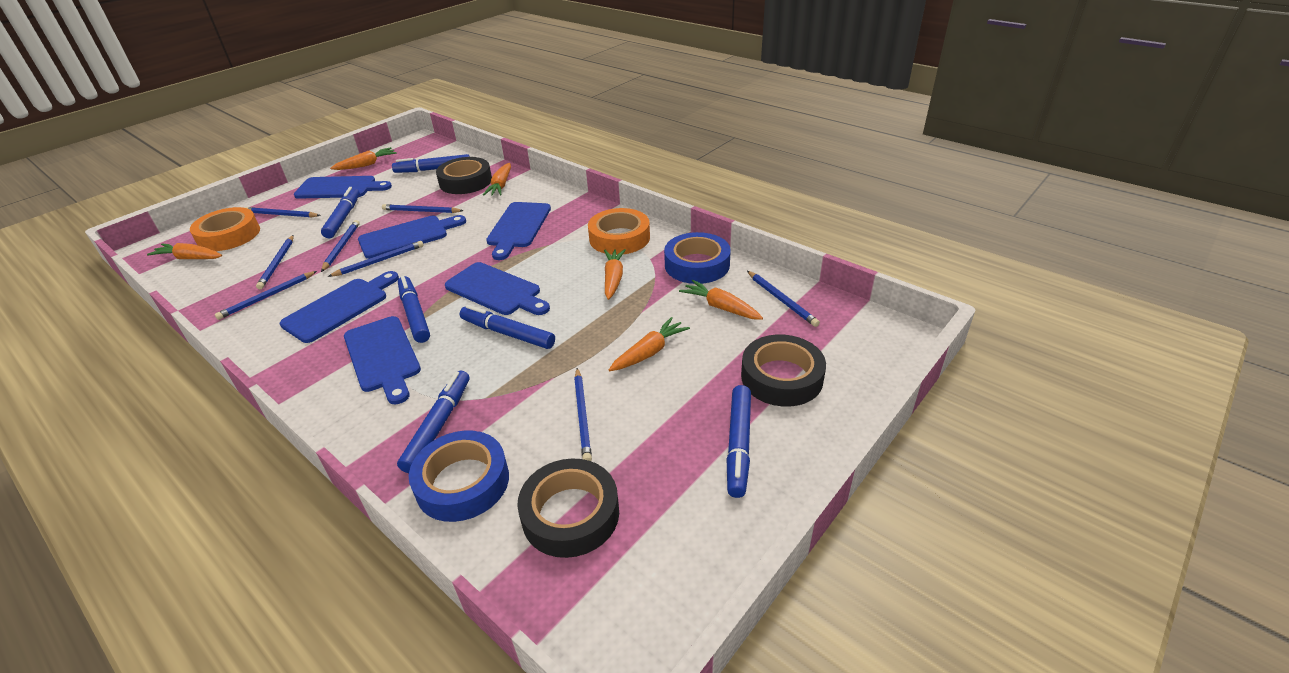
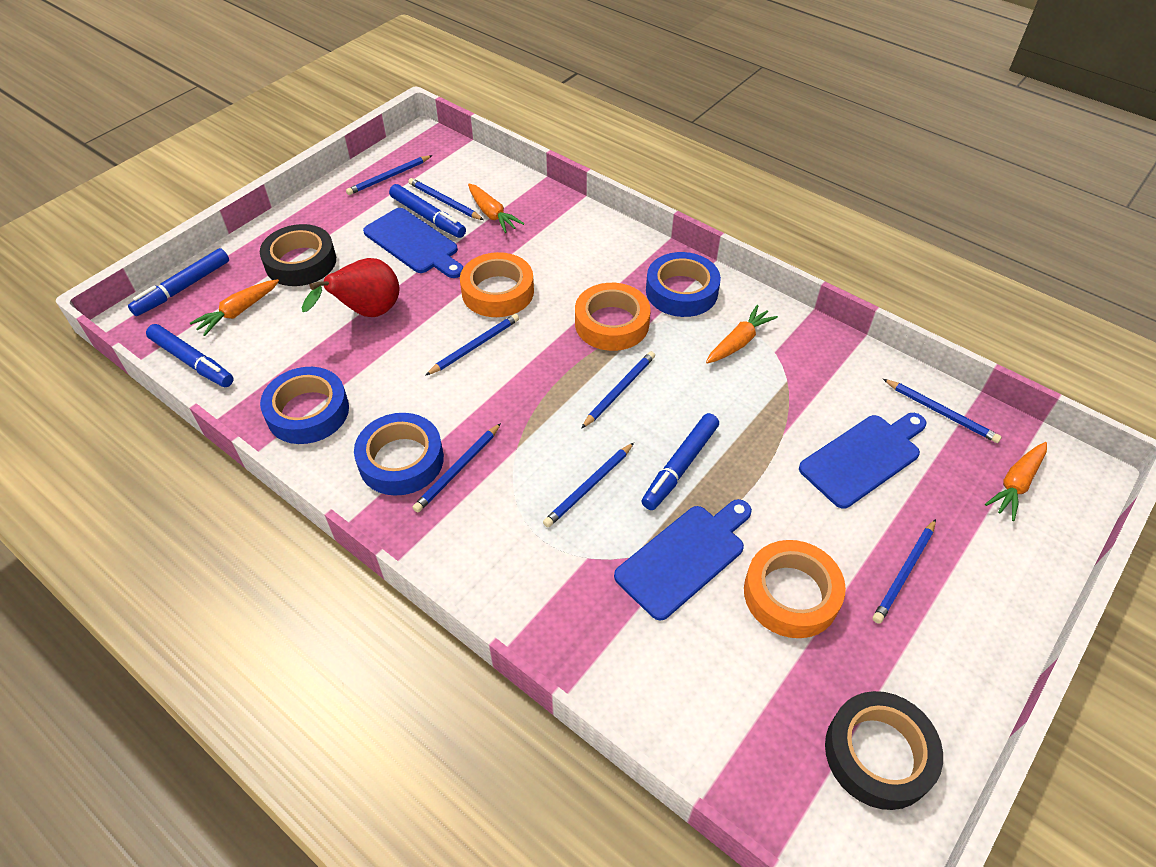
black tape: 3 -> 2
blue cutting board: 6 -> 3
blue marker: 6 -> 4
blue tape: 2 -> 3
orange carrot: 6 -> 4
orange tape: 2 -> 3
red pear: 0 -> 1

